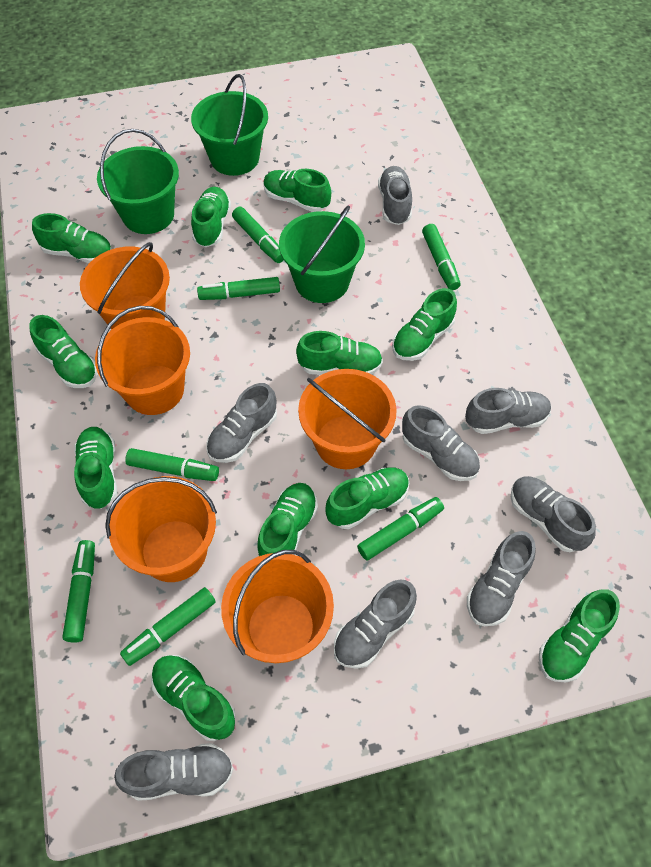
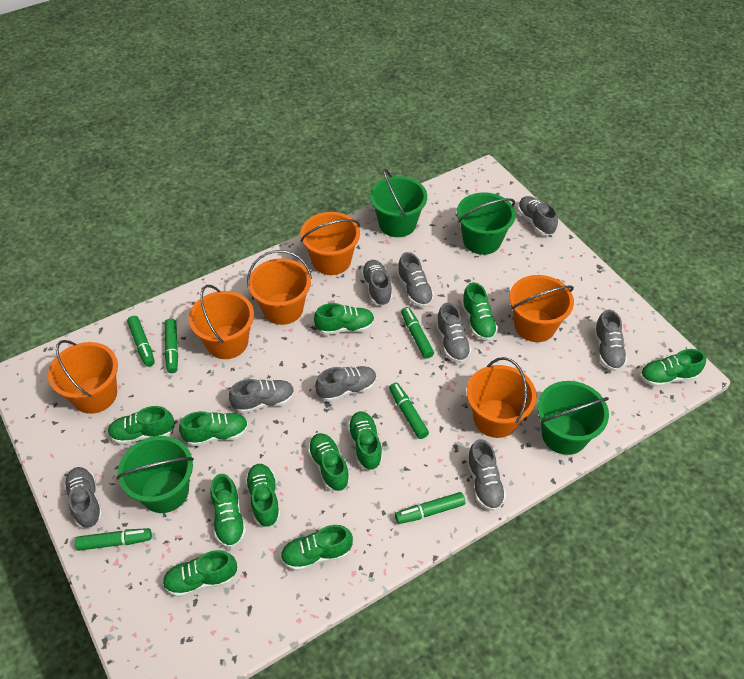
green bucket: 3 -> 4
green marker: 7 -> 6
grey shoe: 8 -> 9
orange bucket: 5 -> 6

